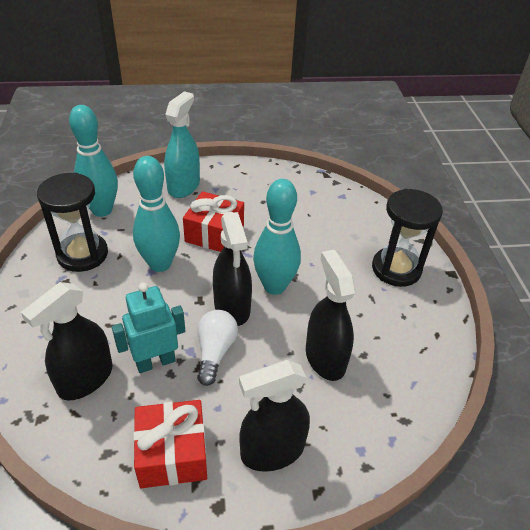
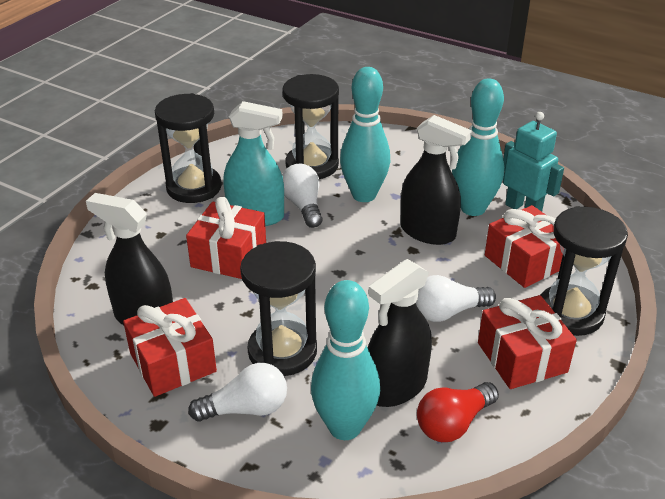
black hourglass: 2 -> 4
black spray bottle: 4 -> 3
red gift: 2 -> 4
red light bulb: 0 -> 1
white light bulb: 1 -> 3

